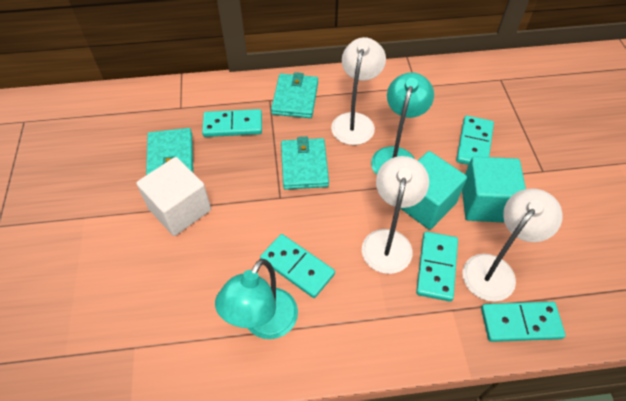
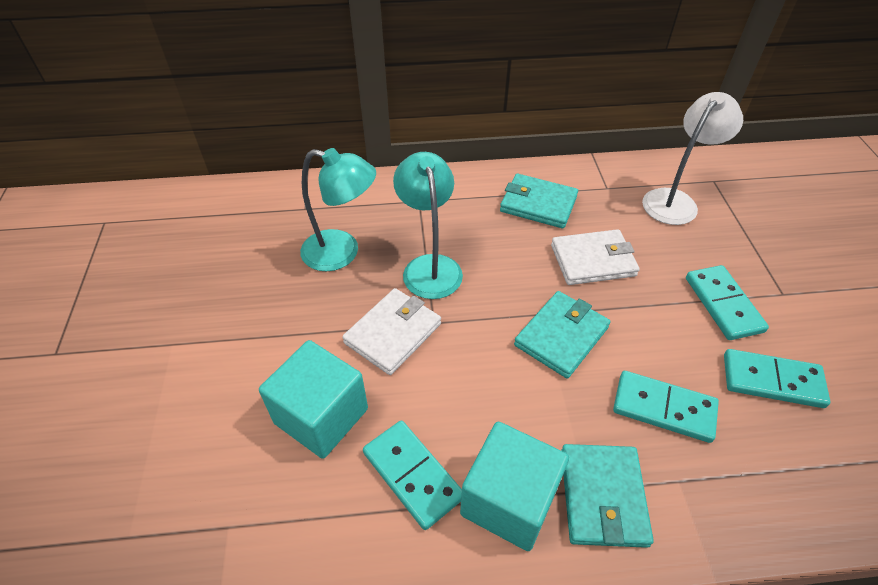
turquoise domino: 5 -> 4
white cube: 1 -> 0
white lamp: 3 -> 1
white wallet: 0 -> 2

